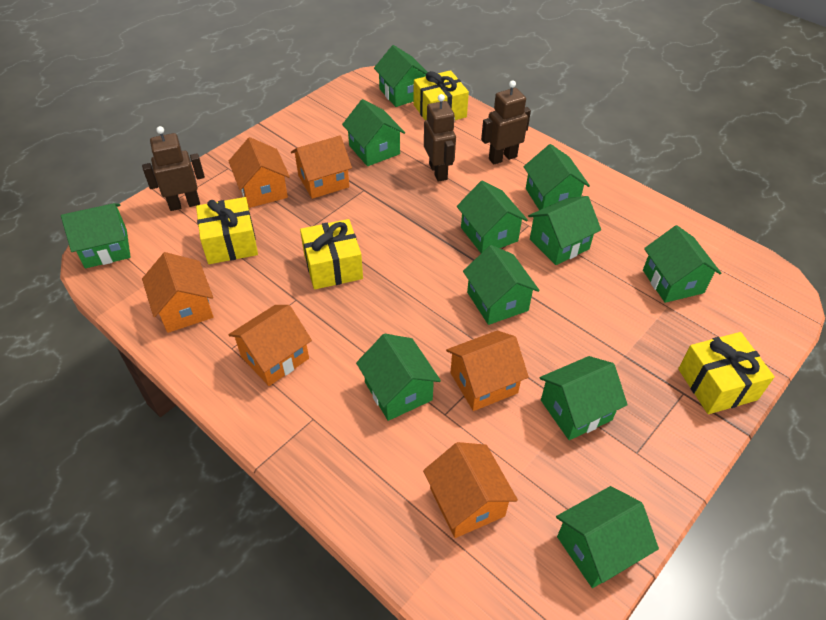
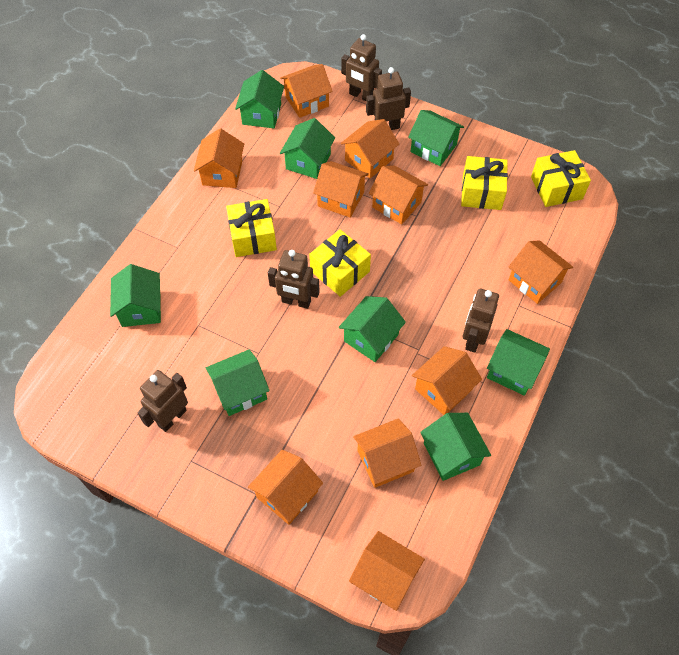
brown robot: 3 -> 5
green house: 11 -> 8
orange house: 6 -> 10

